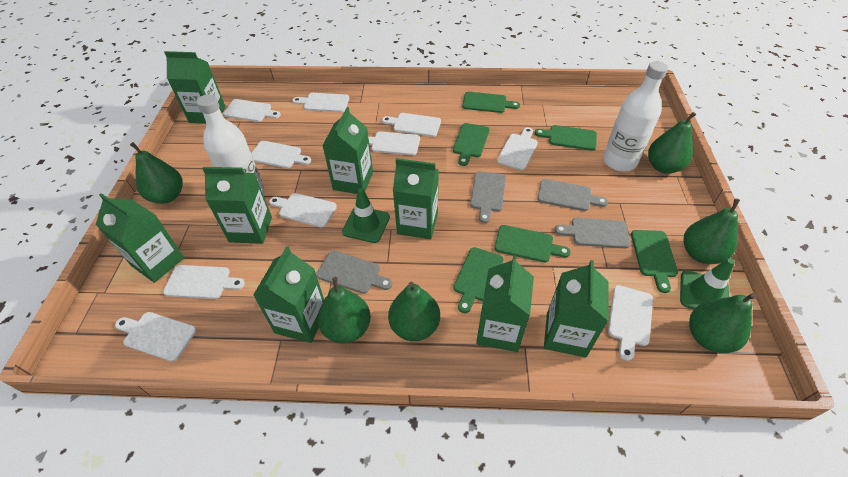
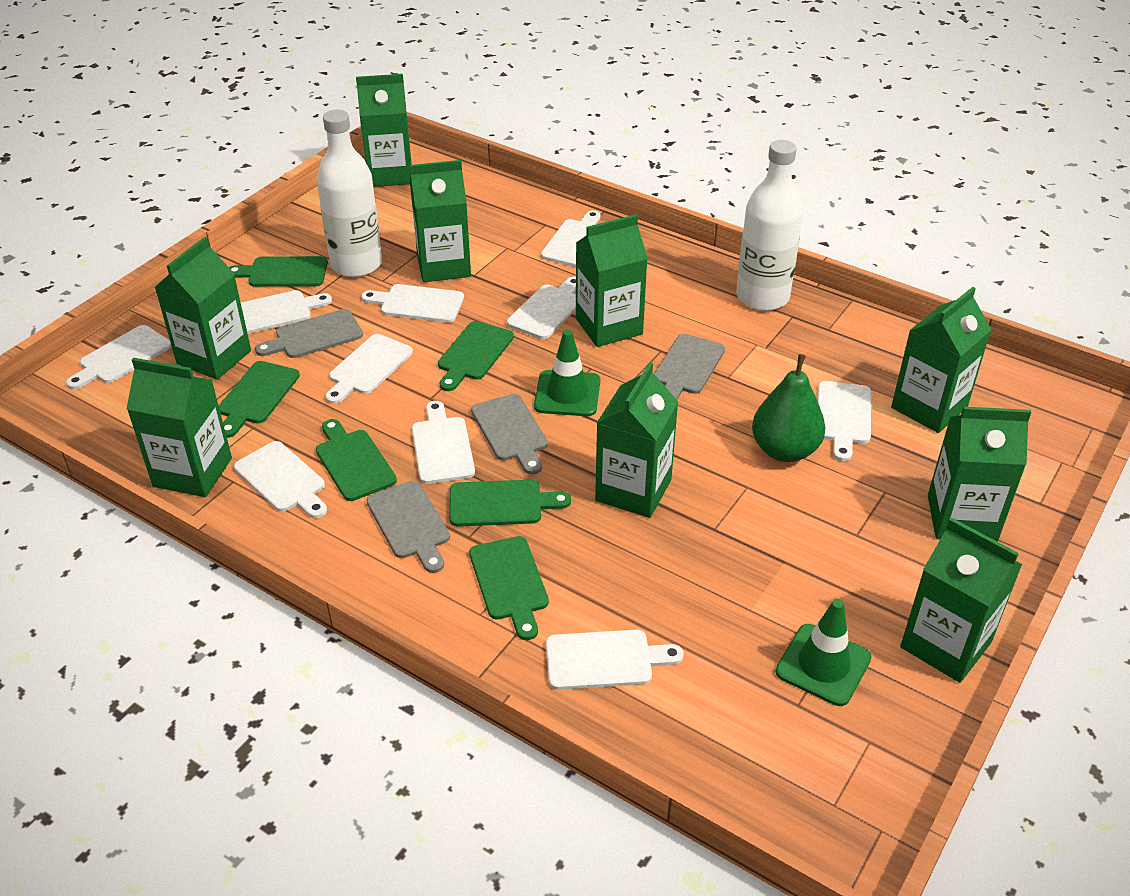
green carton: 8 -> 9
green pear: 6 -> 1

